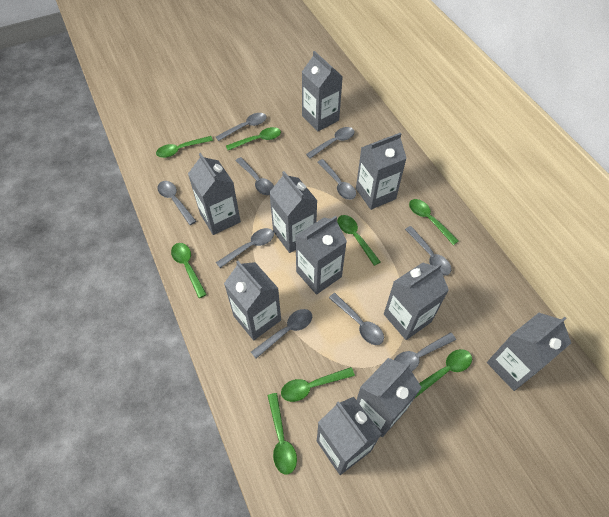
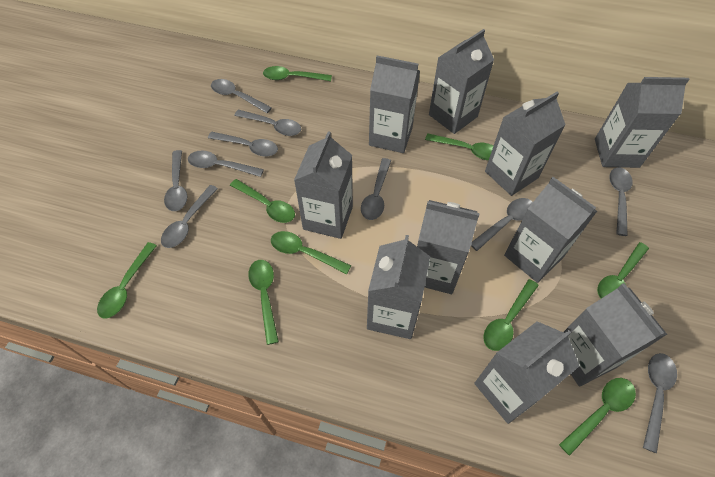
green spoon: 8 -> 9

